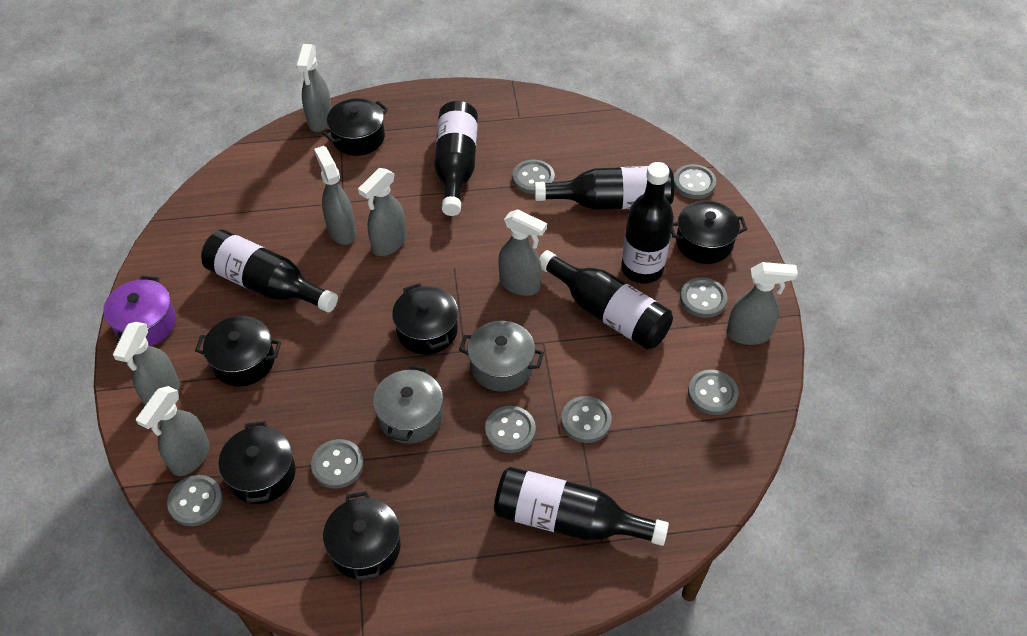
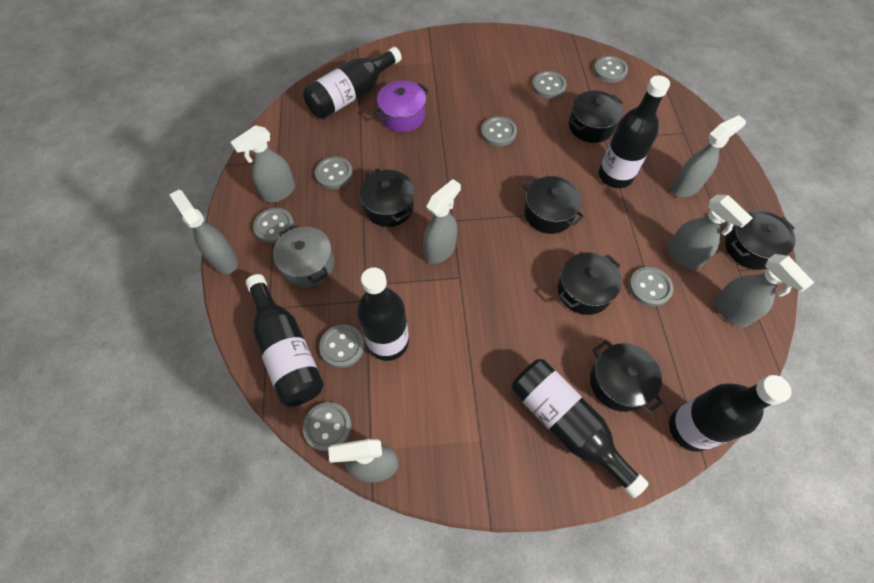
grey pot: 2 -> 1

